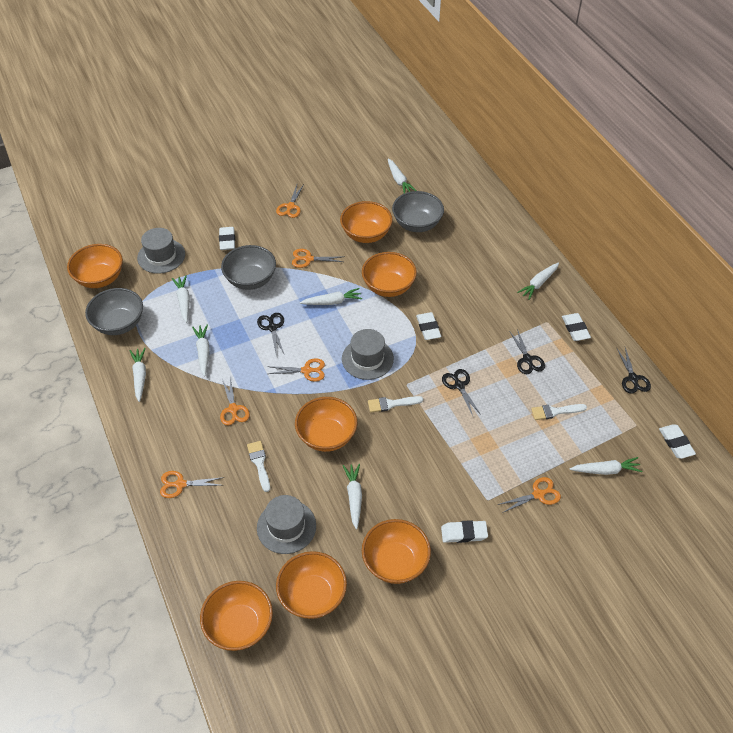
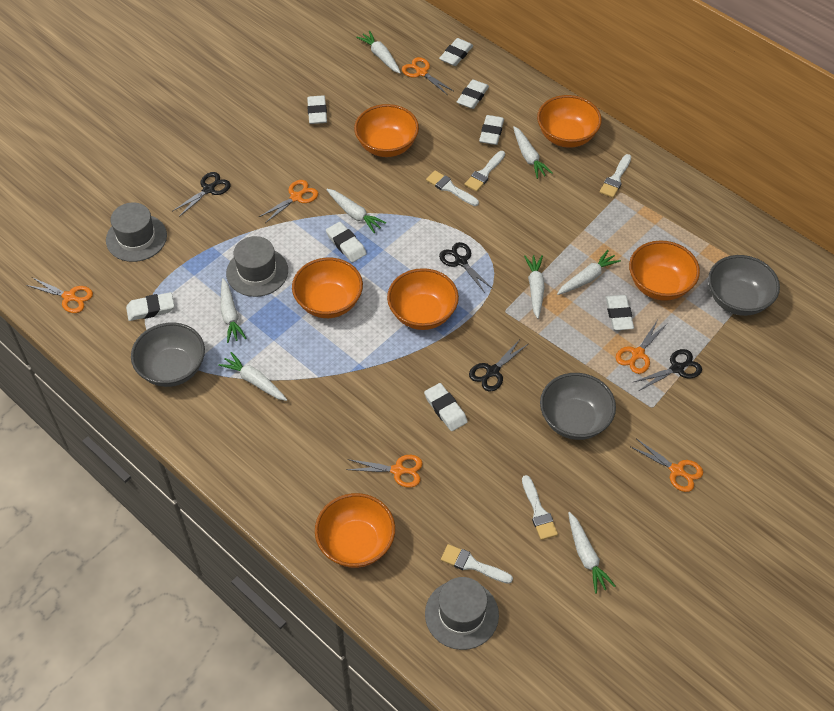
orange bowl: 7 -> 6
white brush: 3 -> 5
white eraser: 5 -> 8

